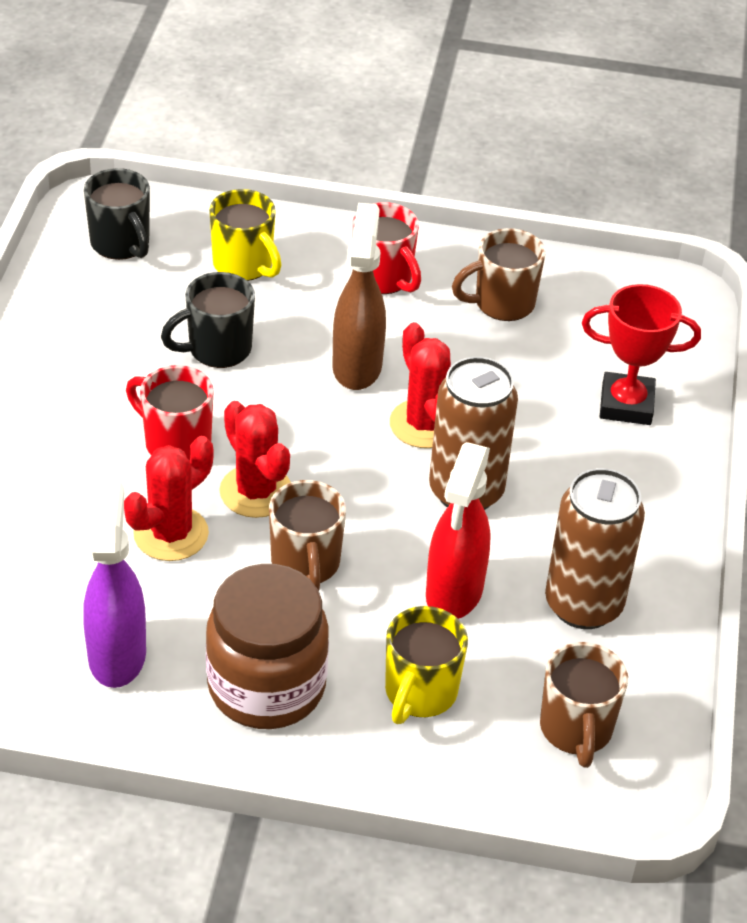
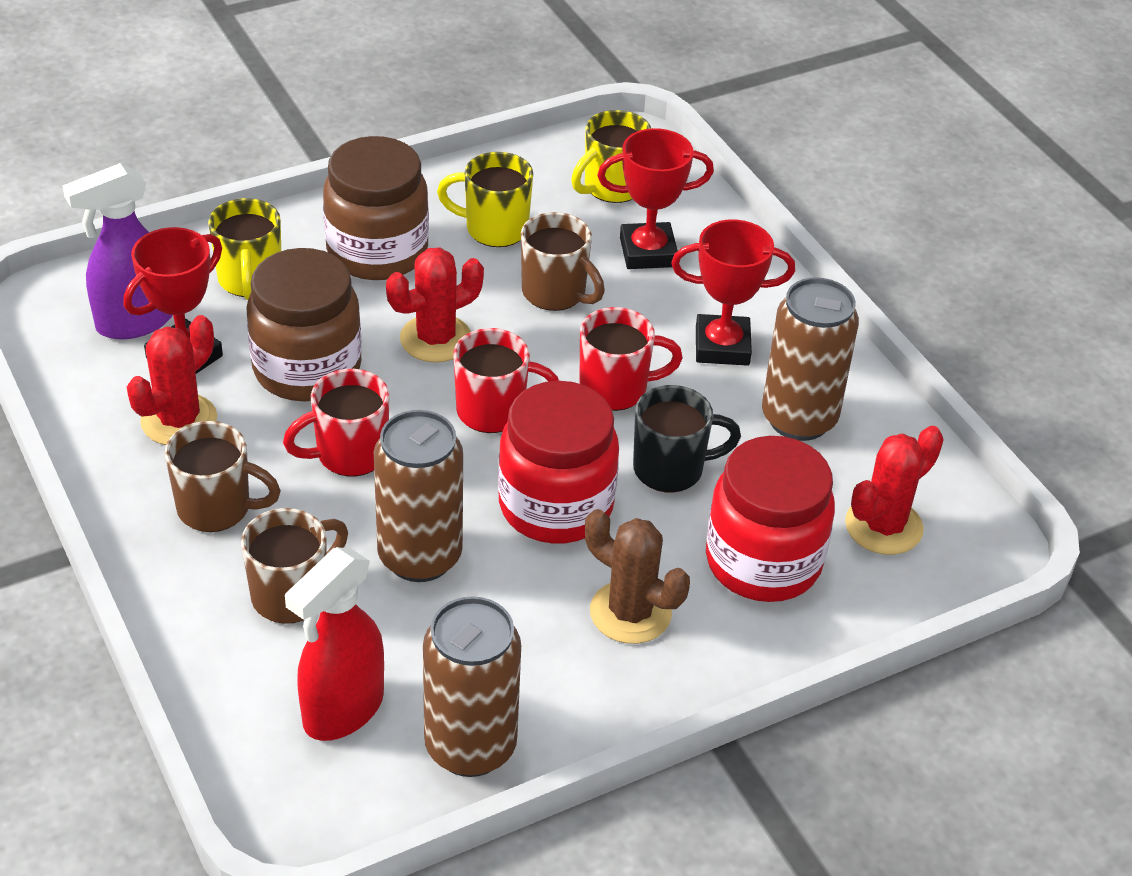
black mug: 2 -> 1
brown cactus: 0 -> 1
brown can: 2 -> 3
brown jar: 1 -> 2
brown spray bottle: 1 -> 0
red jar: 0 -> 2
red mug: 2 -> 3
red trophy: 1 -> 3
yellow mug: 2 -> 3

